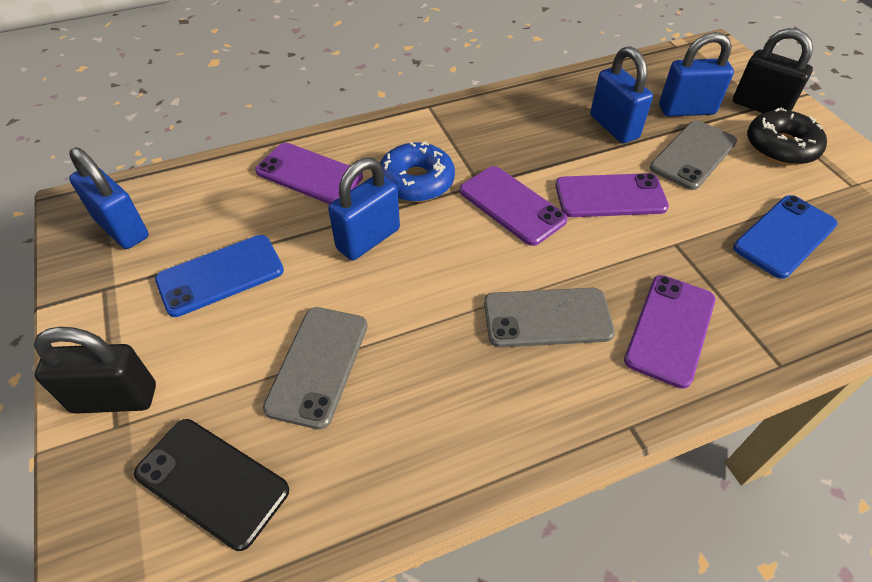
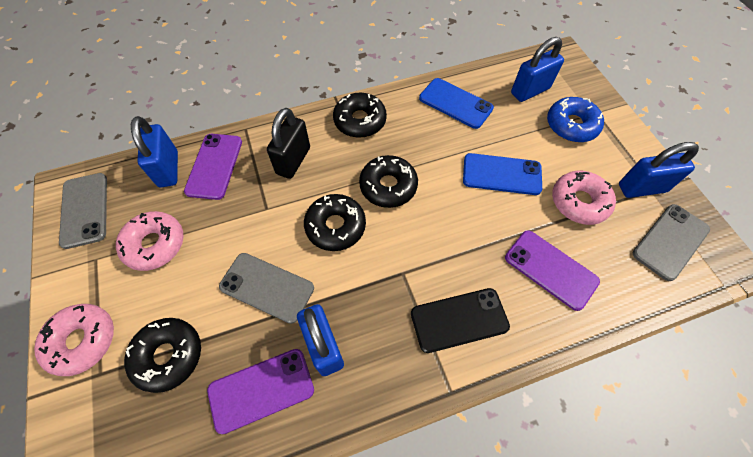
black donut: 1 -> 4
black padlock: 2 -> 1
pink donut: 0 -> 3
purple phone: 4 -> 3

